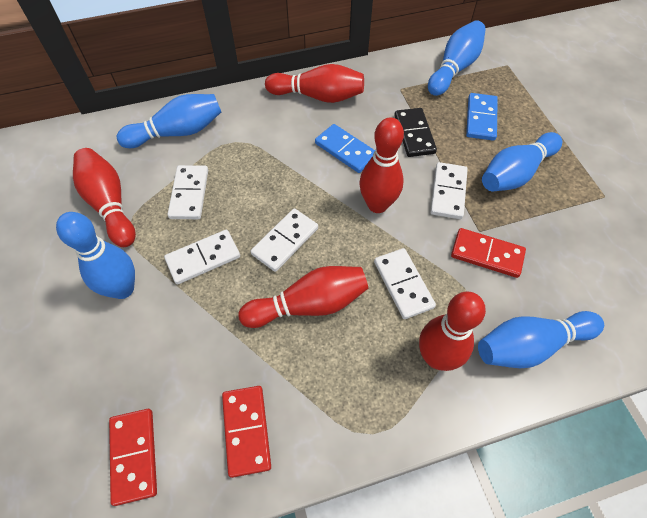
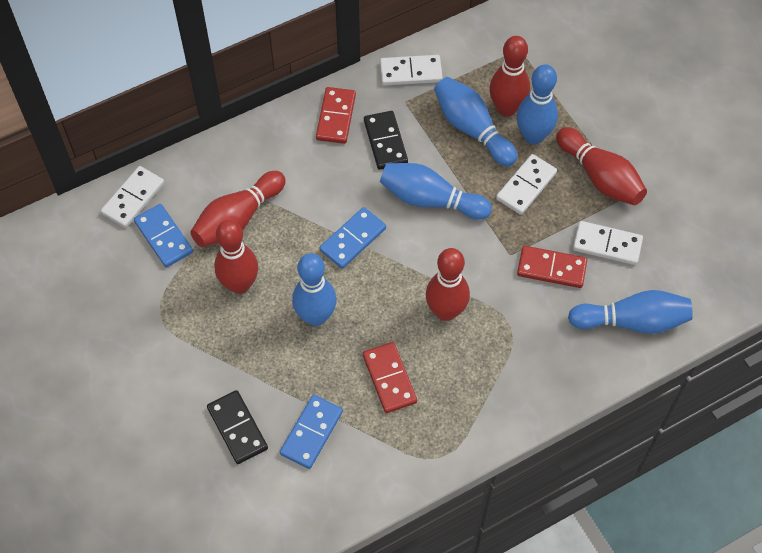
black domino: 1 -> 2
blue domino: 2 -> 3
white domino: 5 -> 4

